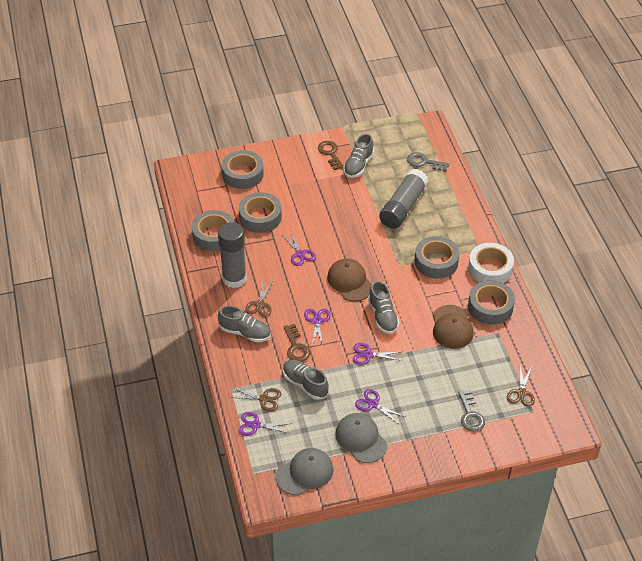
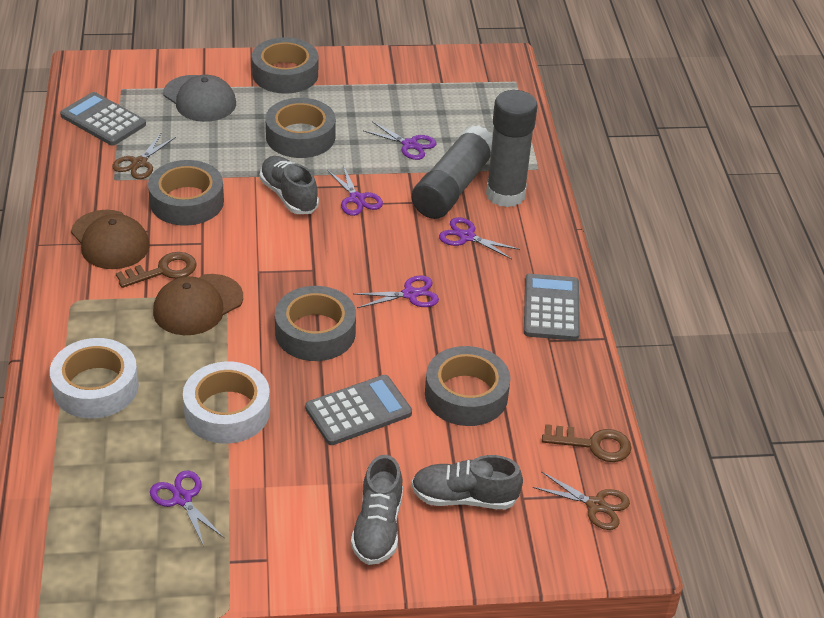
brown scissors: 3 -> 2
grey calculator: 0 -> 3
grey cap: 2 -> 1
grey key: 2 -> 0
grey shoe: 4 -> 3
white tape: 1 -> 2

